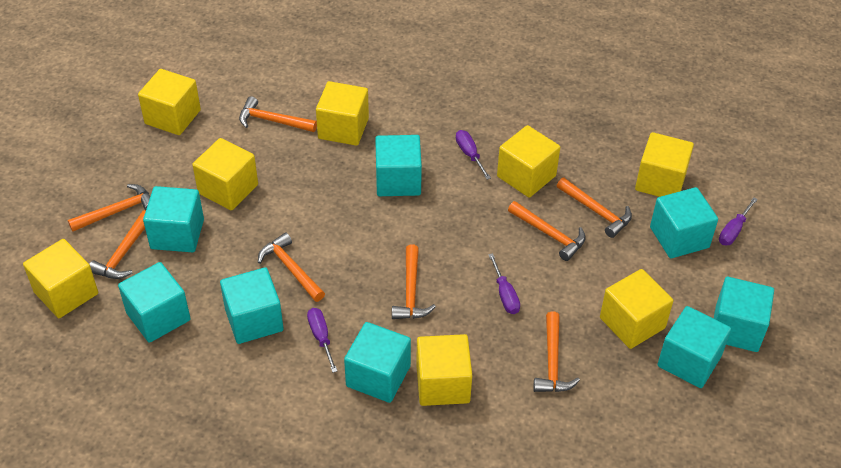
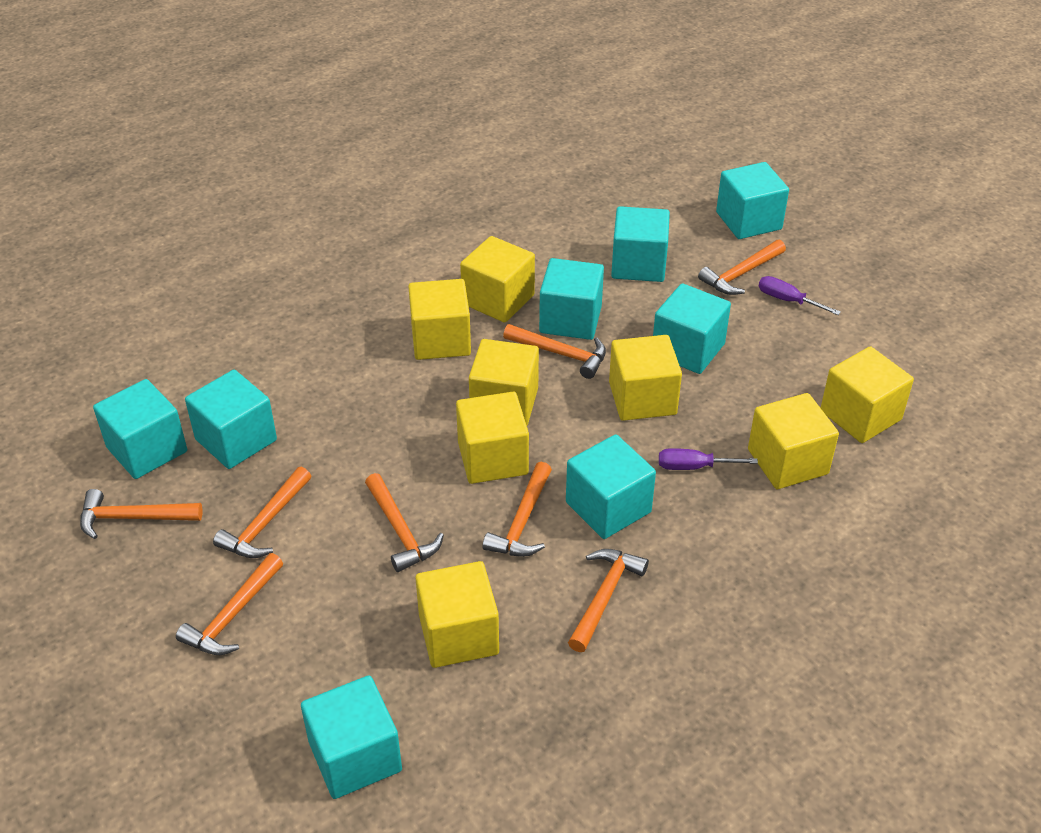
purple screwdriver: 4 -> 2

